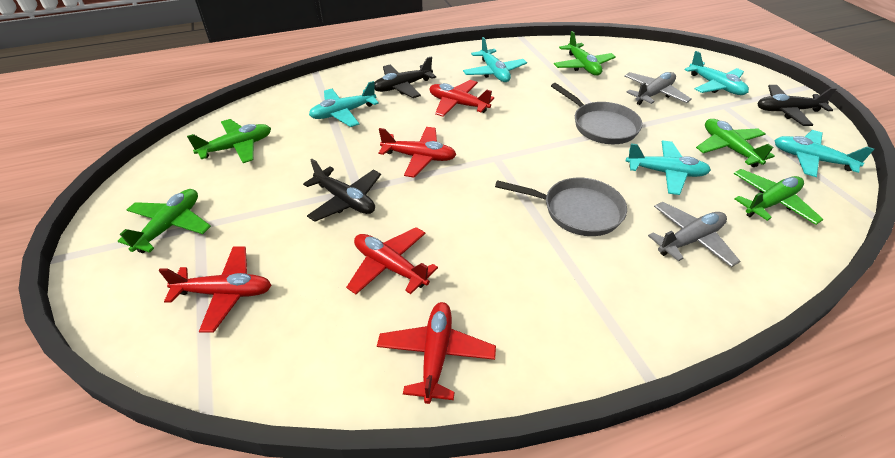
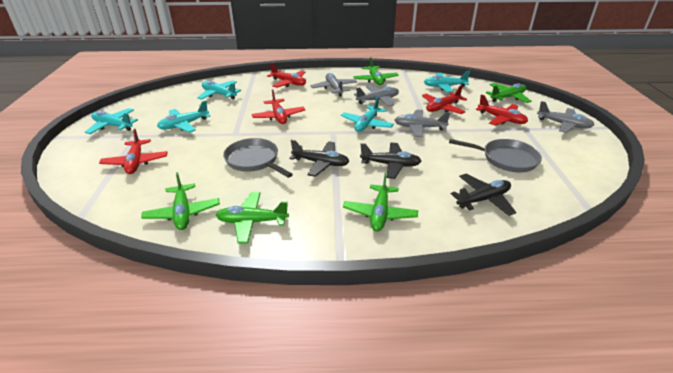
grey plane: 2 -> 4

